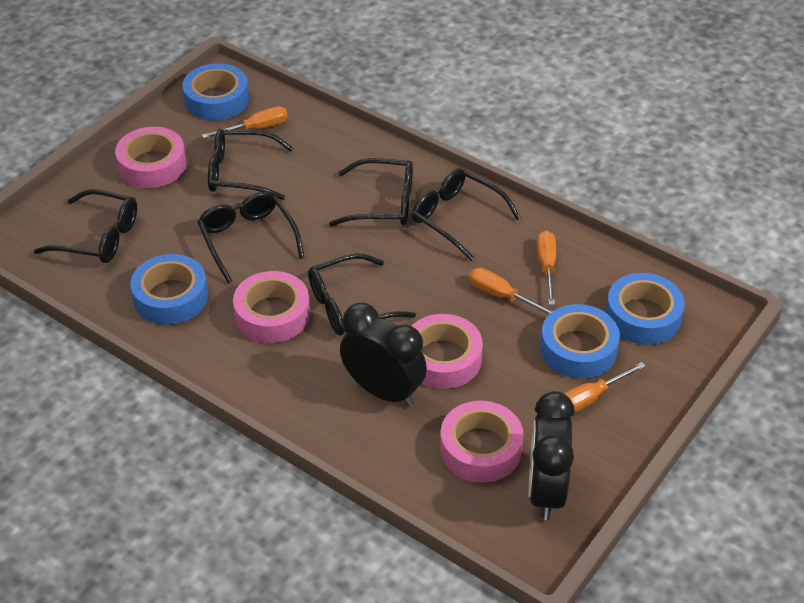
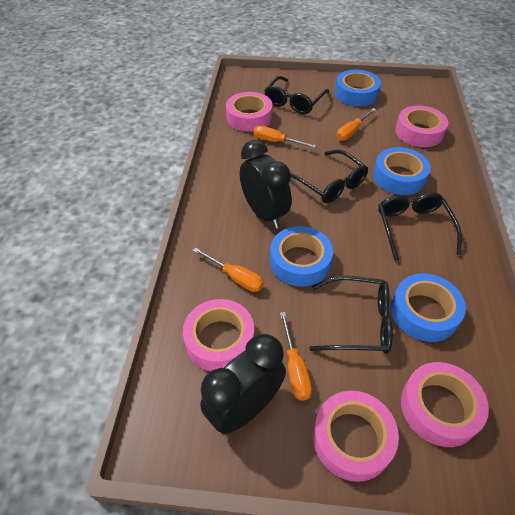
black glasses: 6 -> 4
pink tape: 4 -> 5

